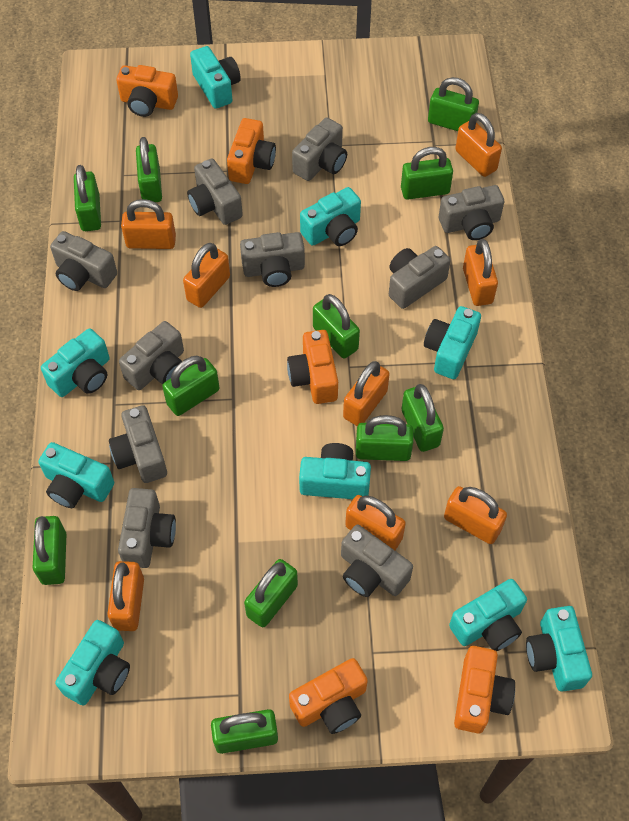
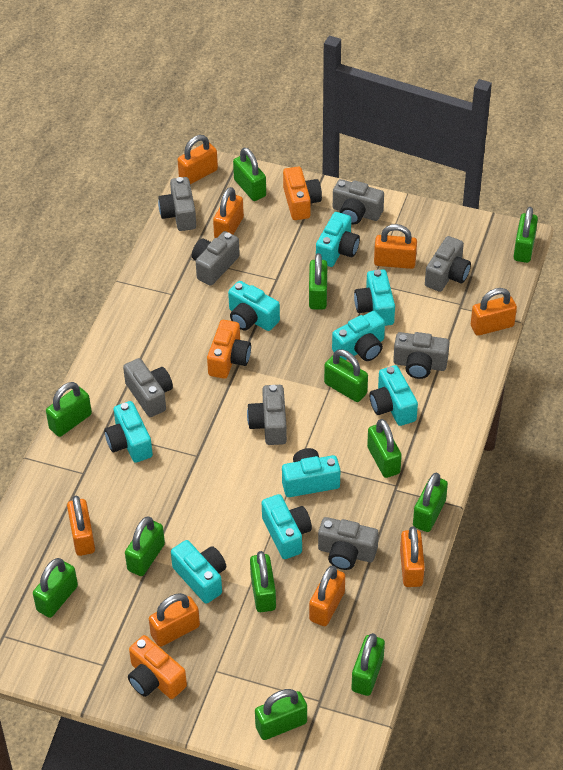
green padlock: 11 -> 12
grey camera: 10 -> 8
orange camera: 5 -> 3

